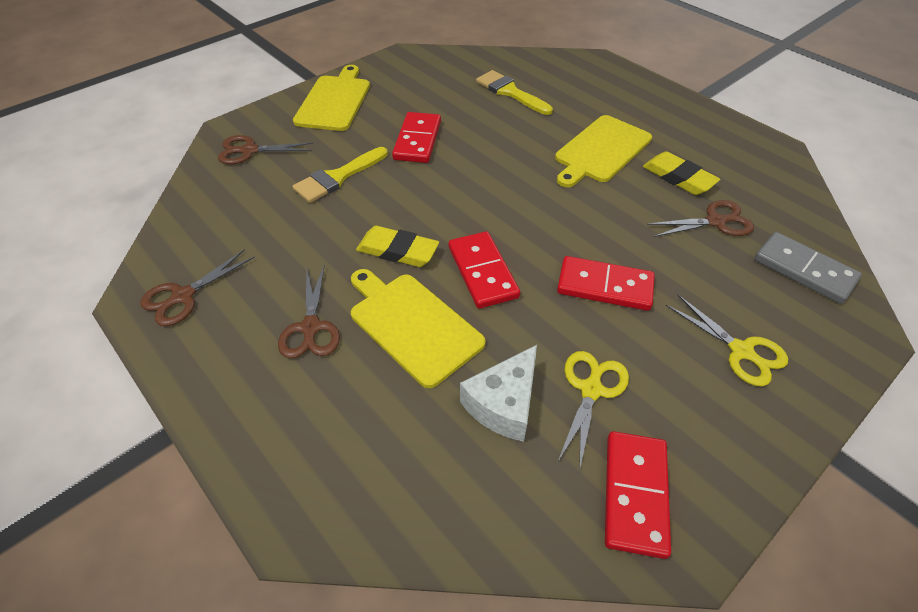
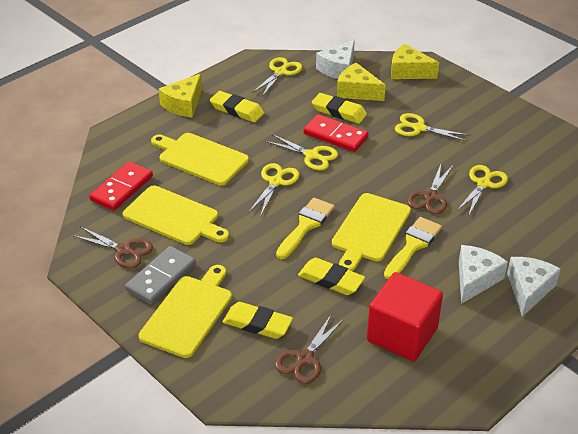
brown scissors: 4 -> 3
red cube: 0 -> 1
red domino: 4 -> 2
white cheese: 1 -> 3
yellow cheese: 0 -> 3
yellow cutting board: 3 -> 4
yellow eraser: 2 -> 4
yellow scissors: 2 -> 5

